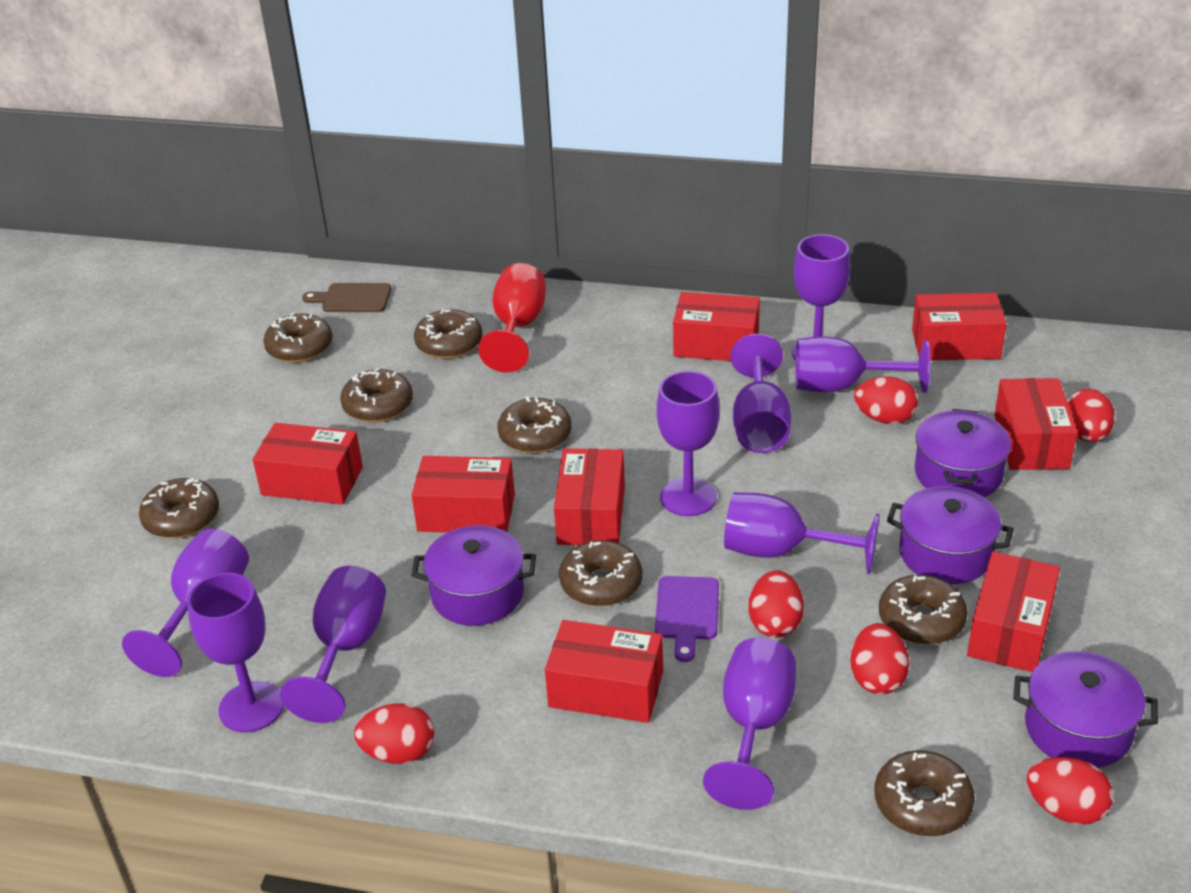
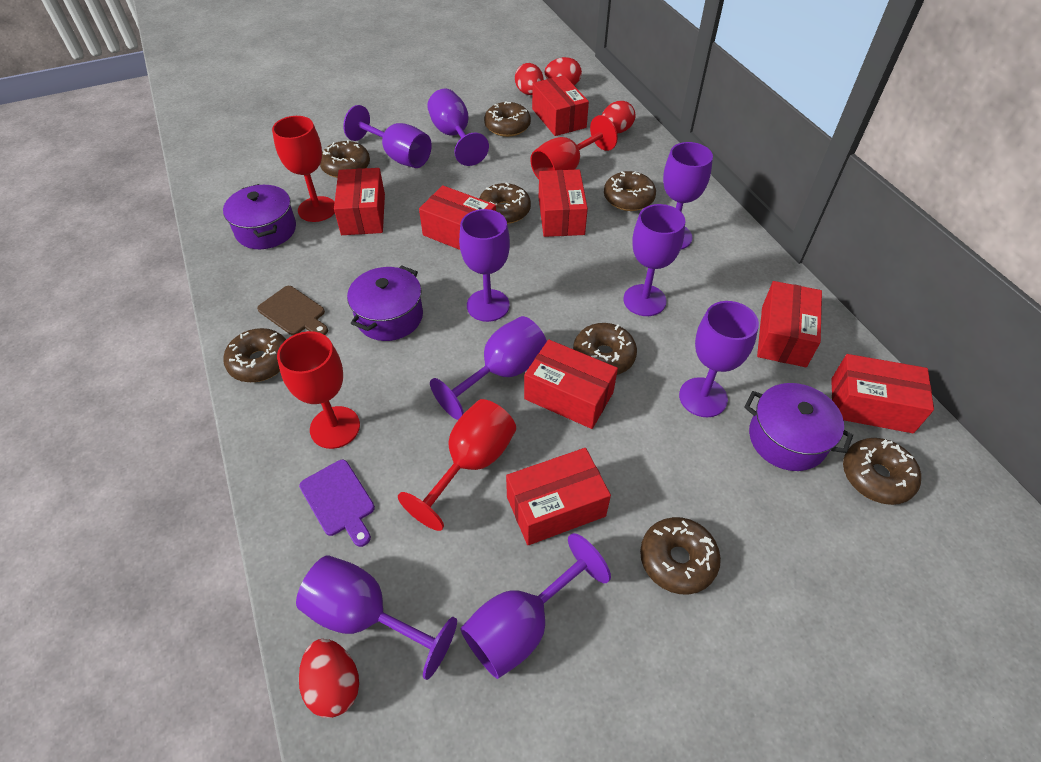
purple pot: 4 -> 3
red egg: 6 -> 4
red goblet: 1 -> 4

